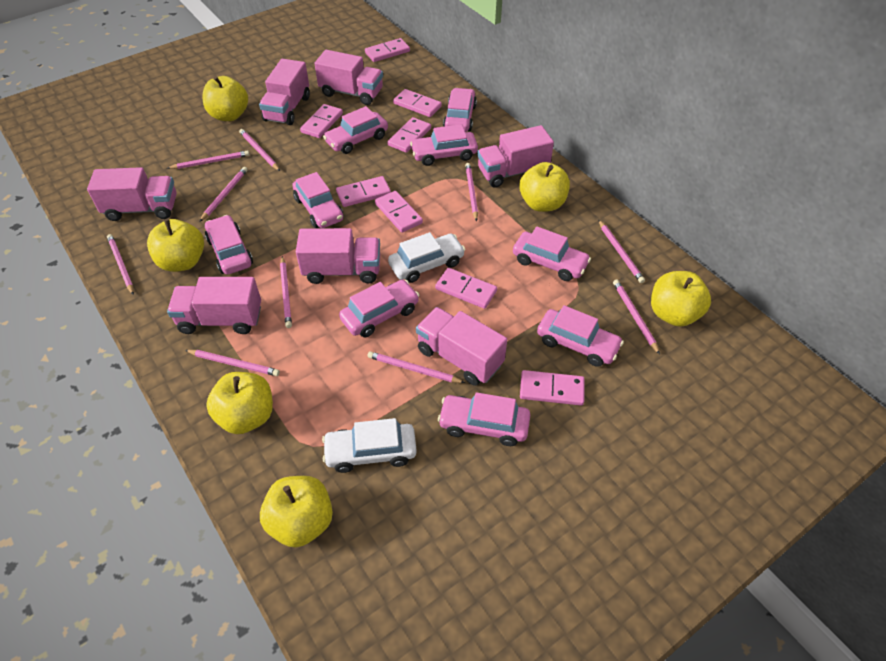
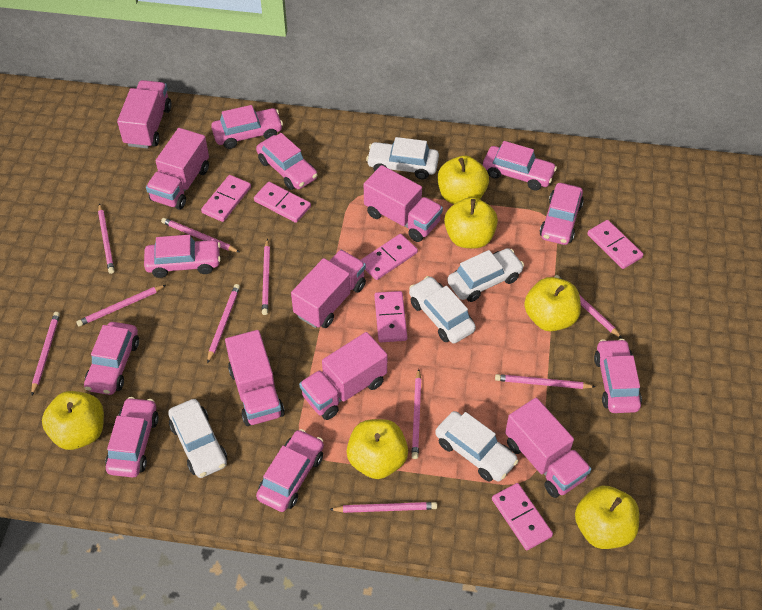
pink domino: 8 -> 6
white car: 2 -> 5

